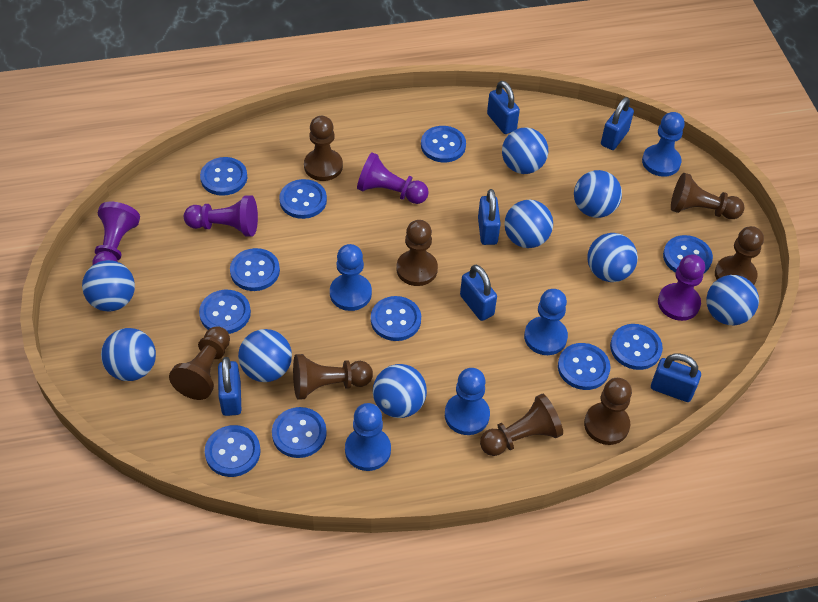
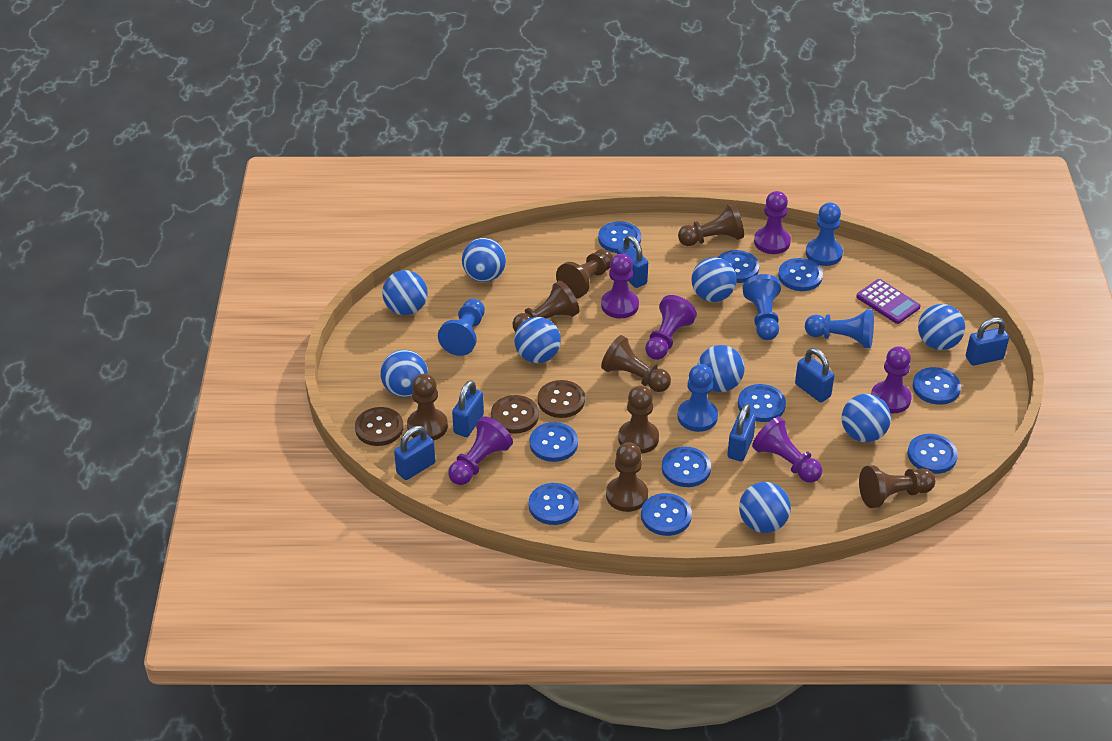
blue button: 11 -> 10
brown button: 0 -> 3
purple calculator: 0 -> 1
purple pawn: 4 -> 6

